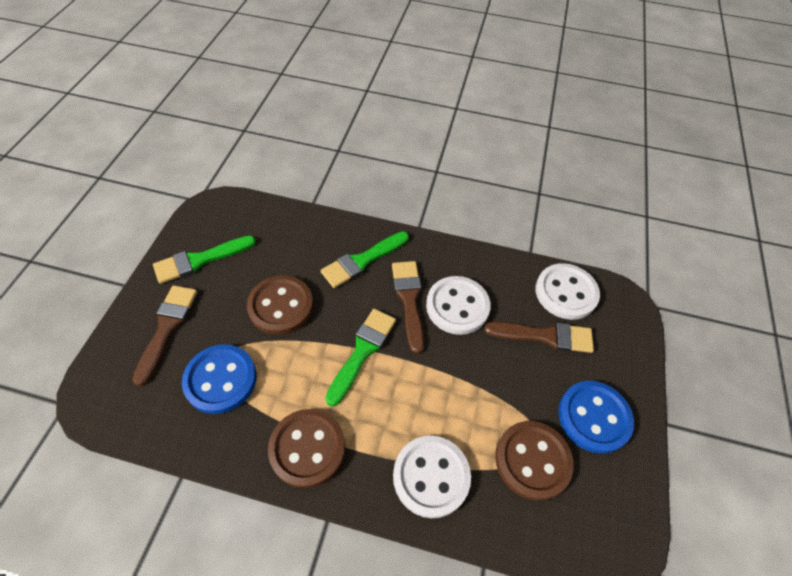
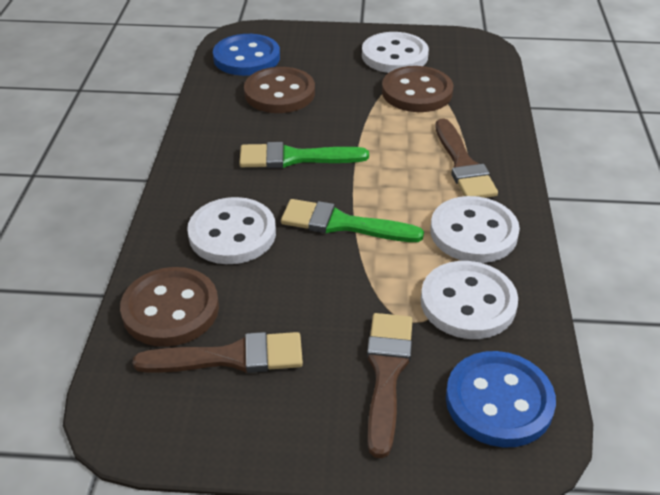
green brush: 3 -> 2
white button: 3 -> 4

